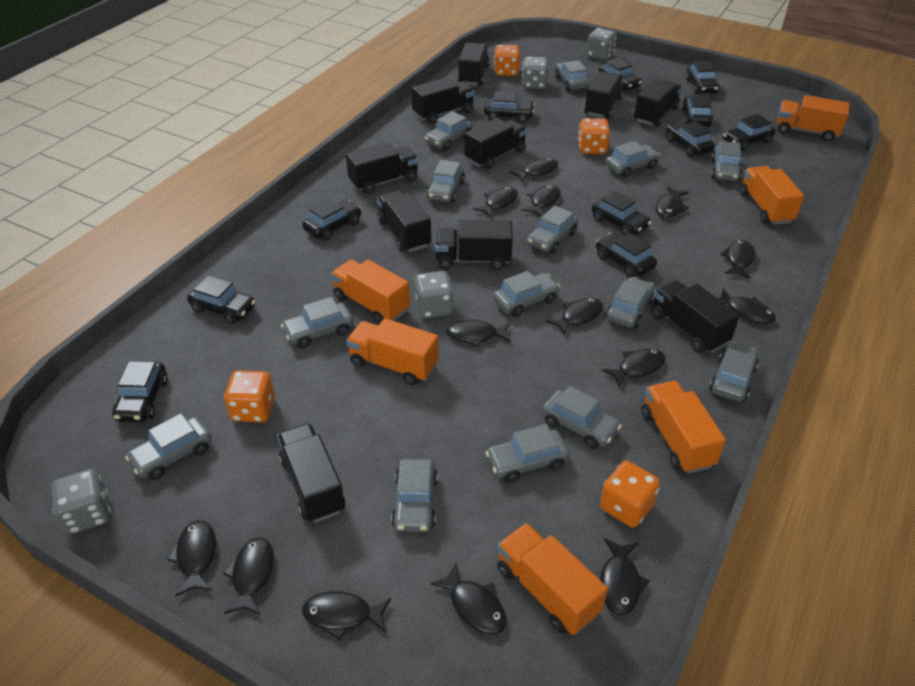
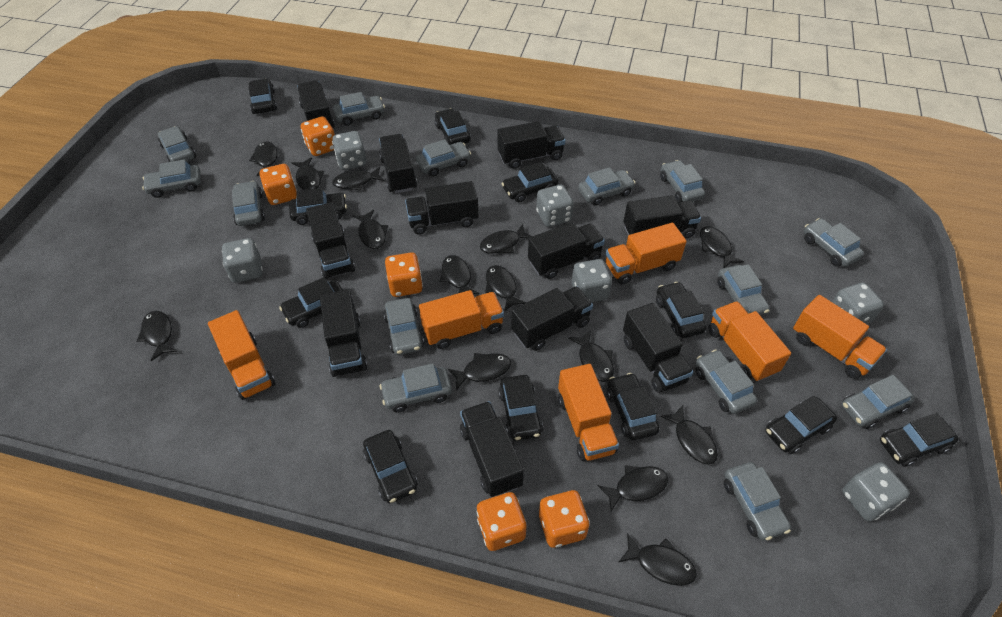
black truck: 10 -> 11
grey dice: 4 -> 6
orange dice: 4 -> 5

